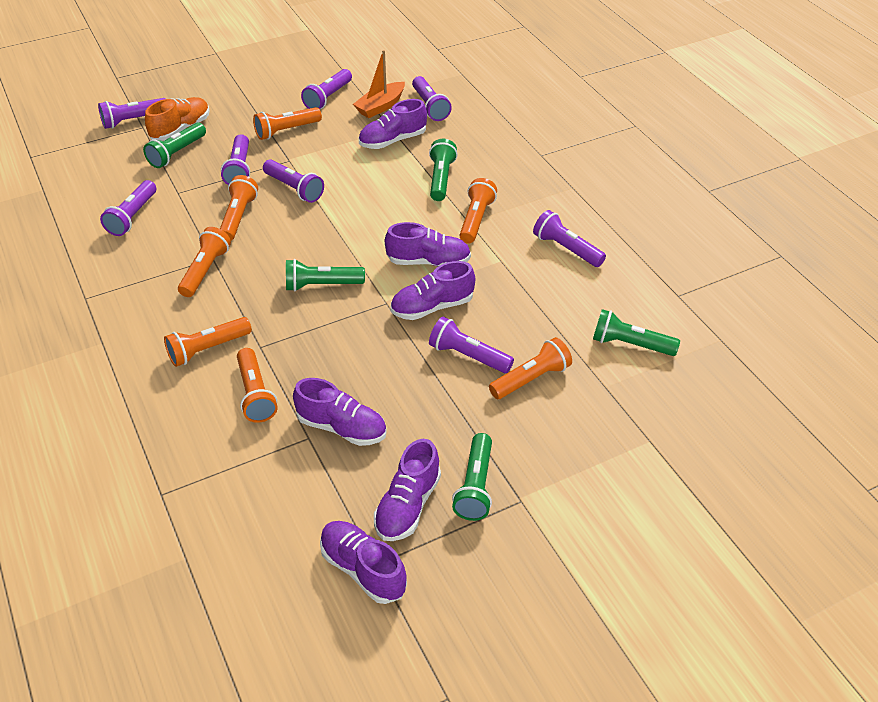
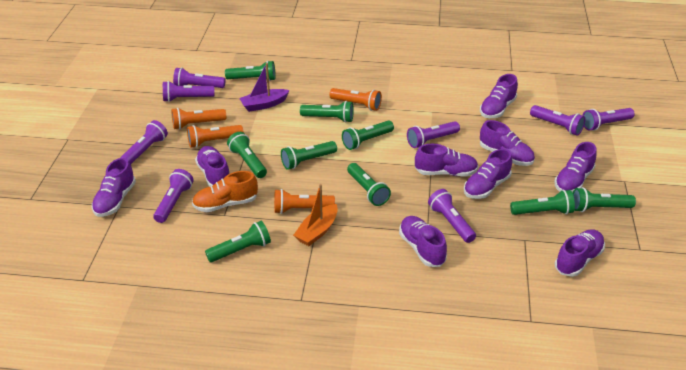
green flashlight: 5 -> 9
orange flashlight: 7 -> 4
purple boat: 0 -> 1
purple shoe: 6 -> 9

